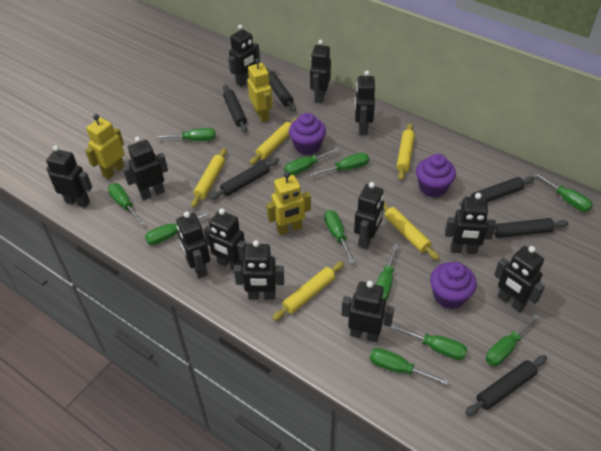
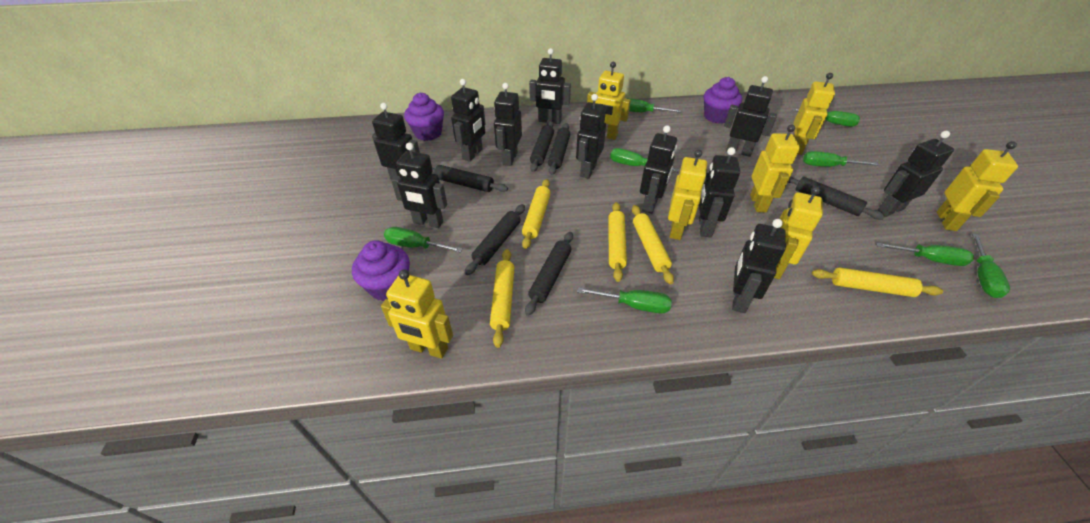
black robot: 12 -> 11
green screwdriver: 11 -> 8
yellow robot: 3 -> 7

